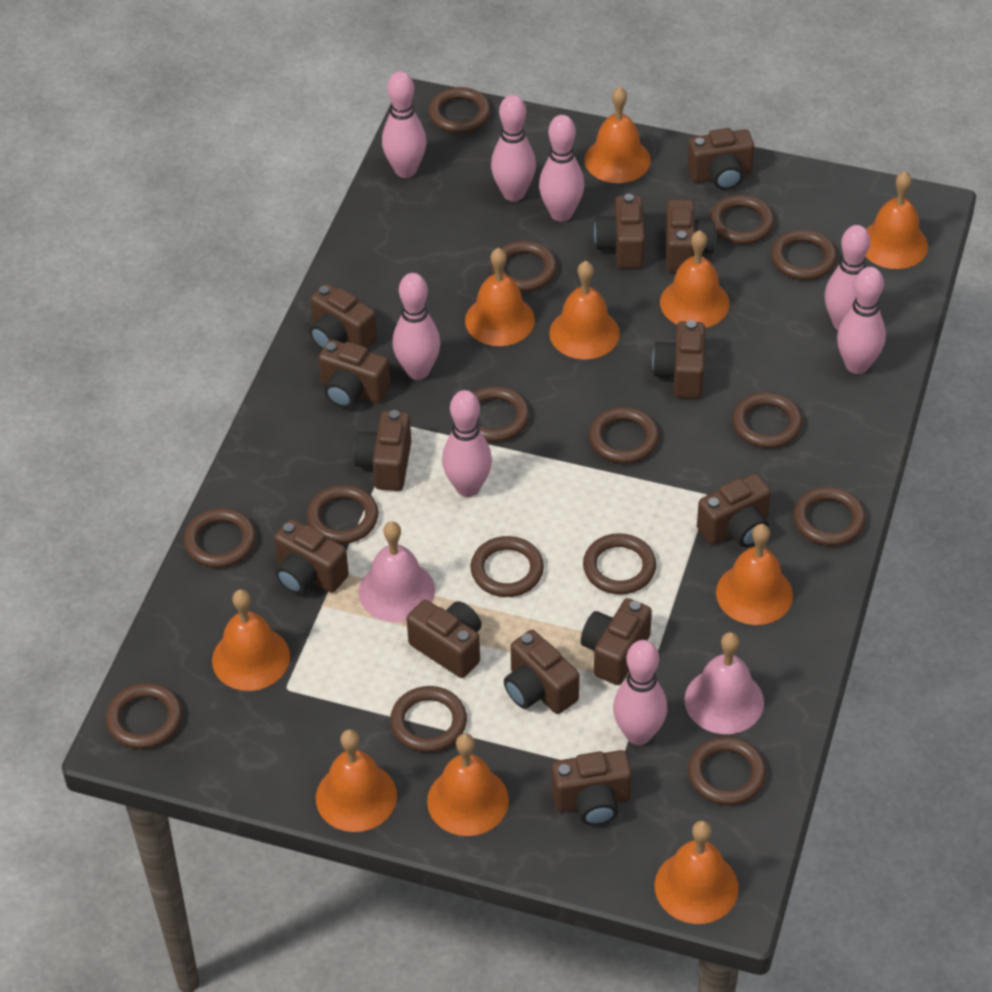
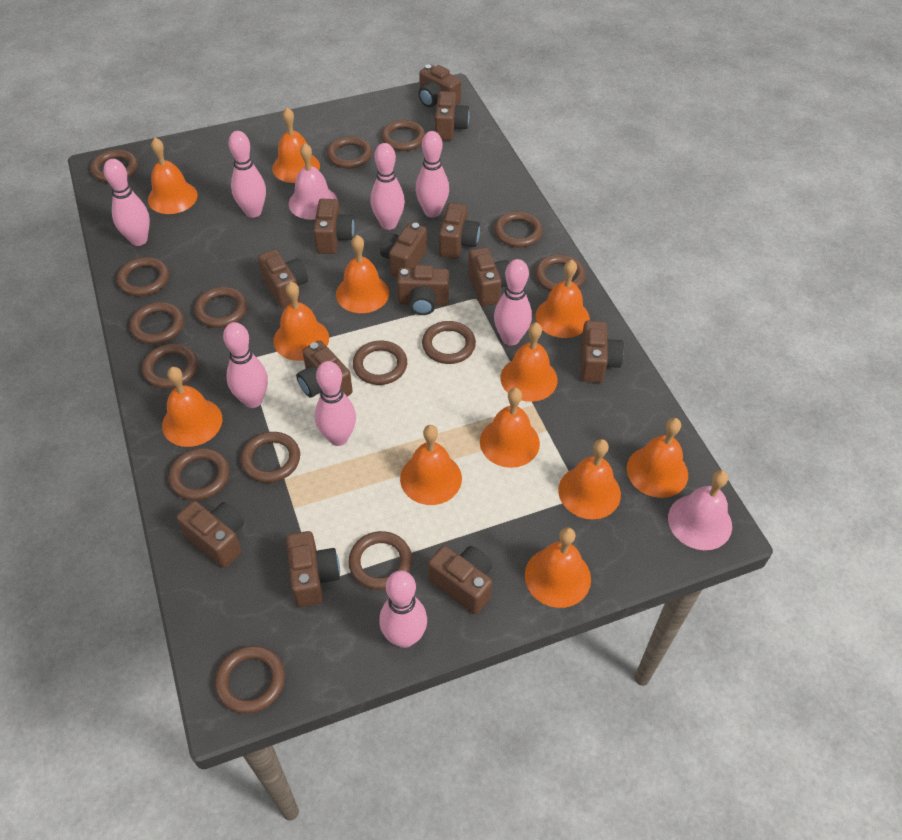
orange bell: 10 -> 12

